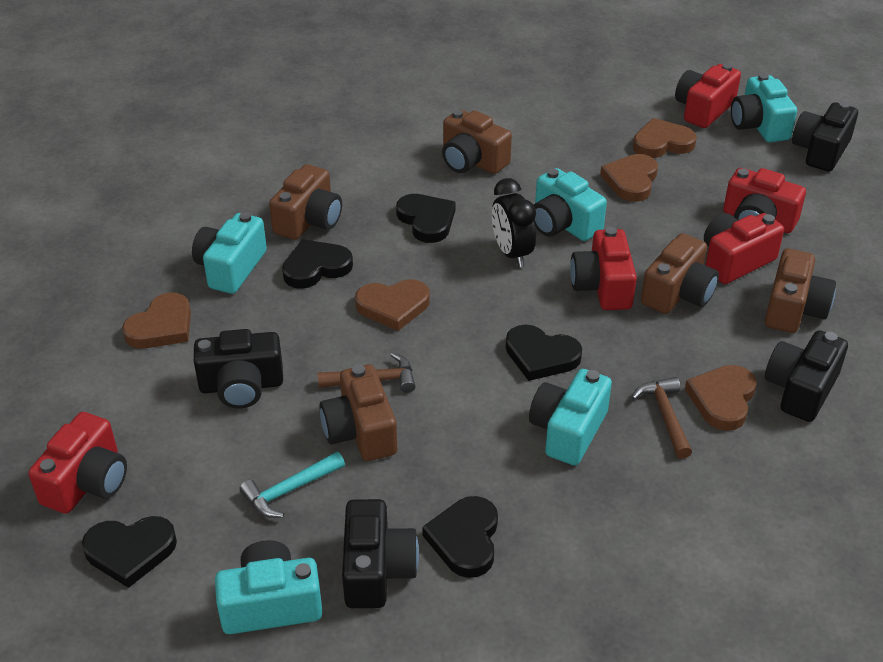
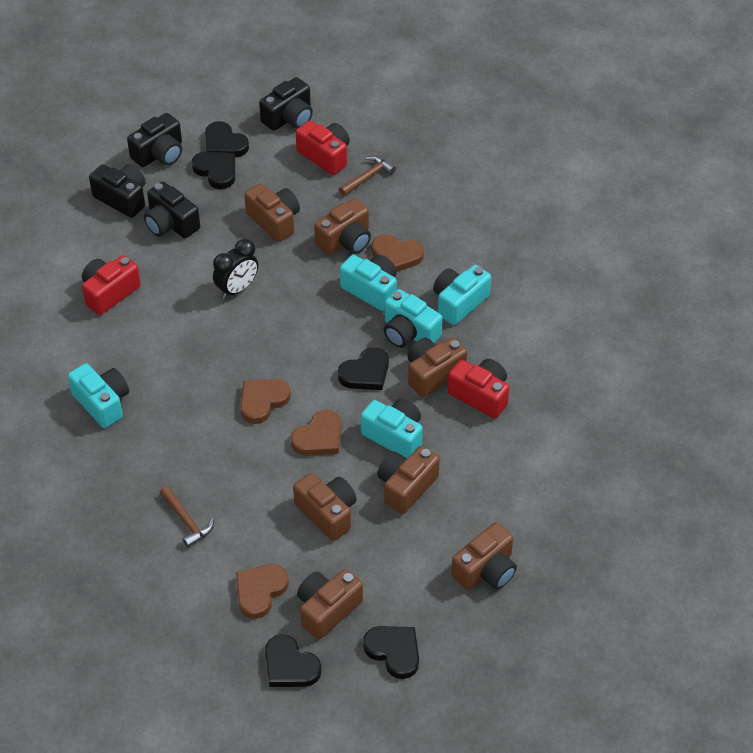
brown camera: 5 -> 7
brown heart: 5 -> 4
red camera: 5 -> 3
turquoise hammer: 1 -> 0

